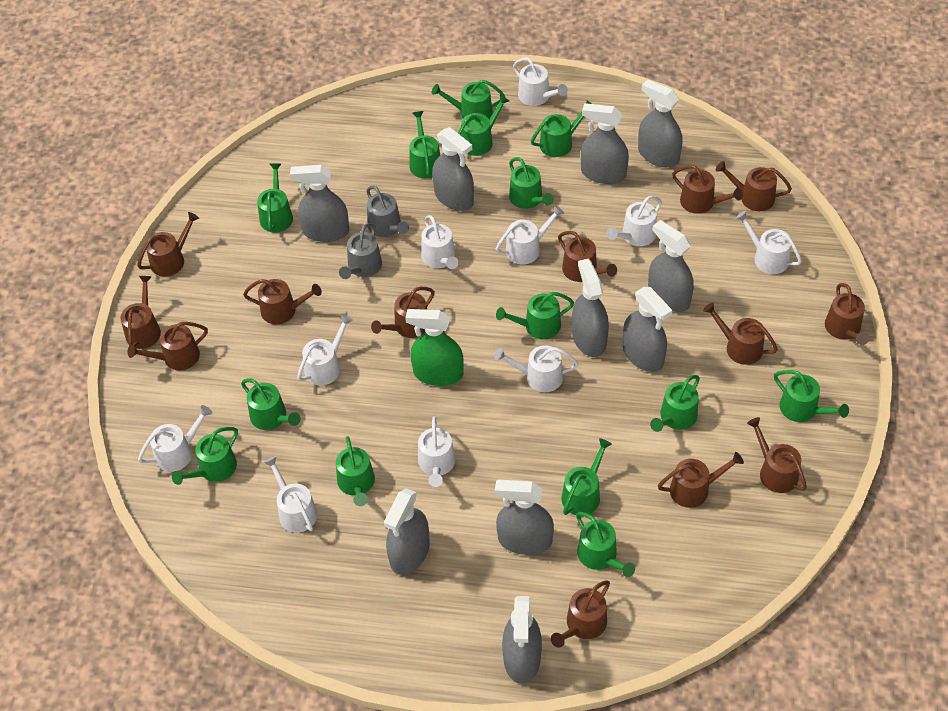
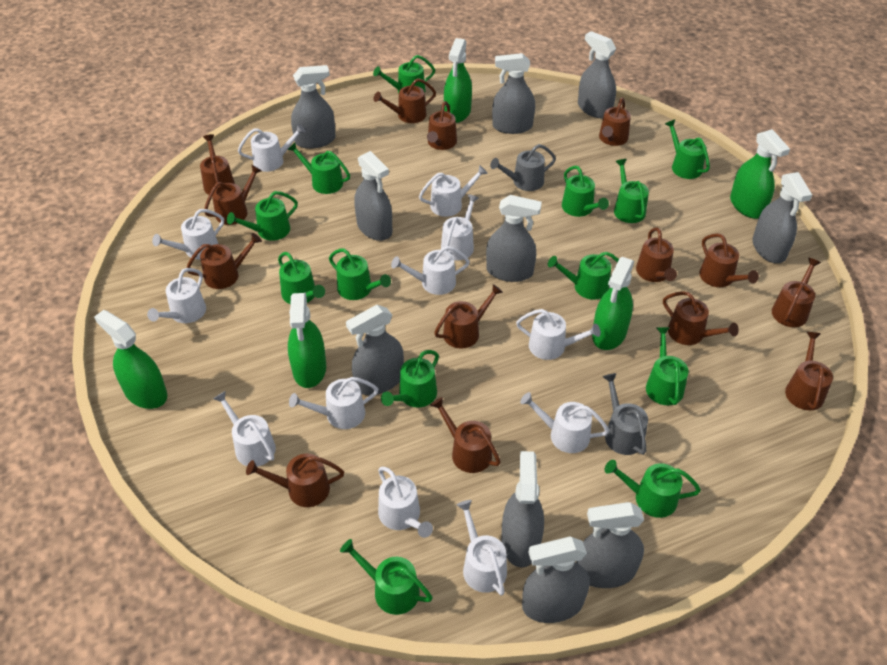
brown watering can: 13 -> 14
green spray bottle: 1 -> 5
green watering can: 14 -> 13
white watering can: 10 -> 12

